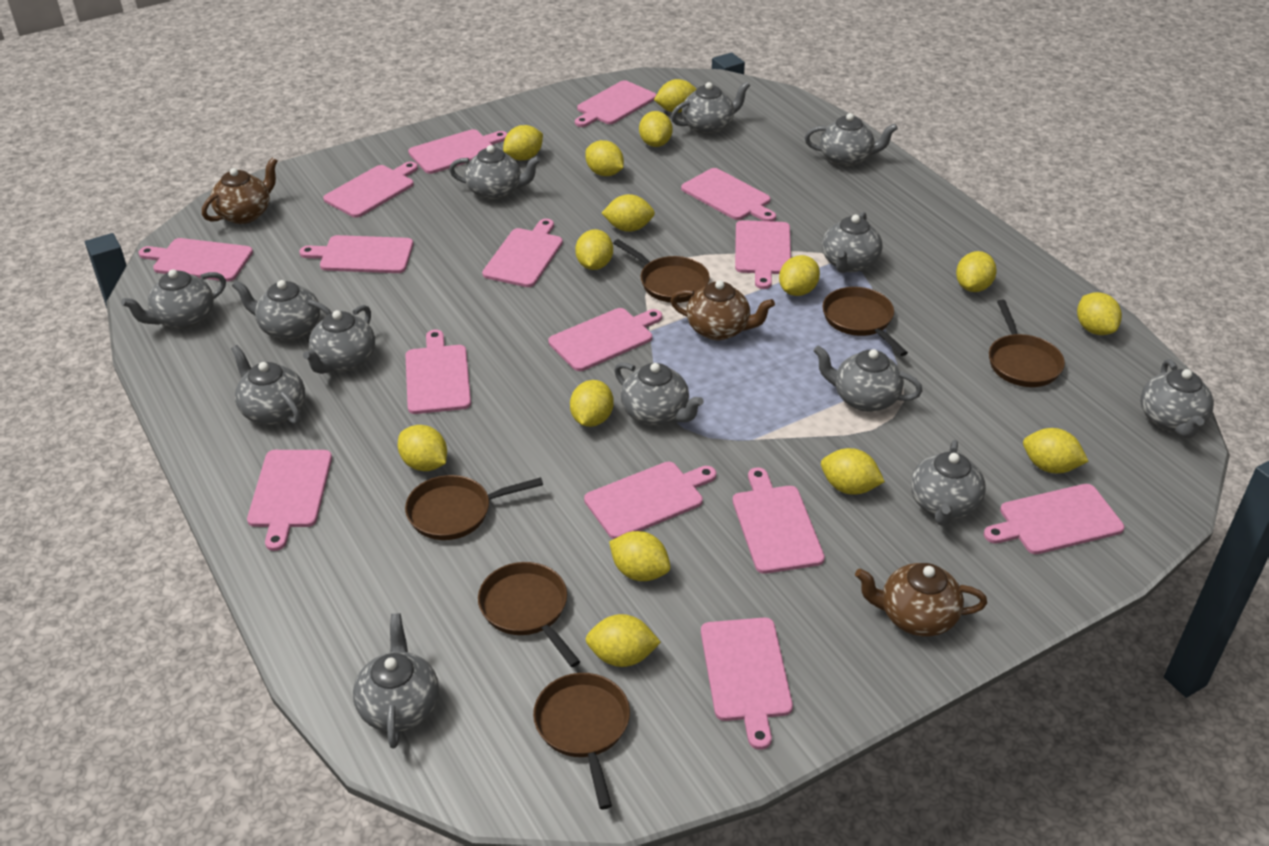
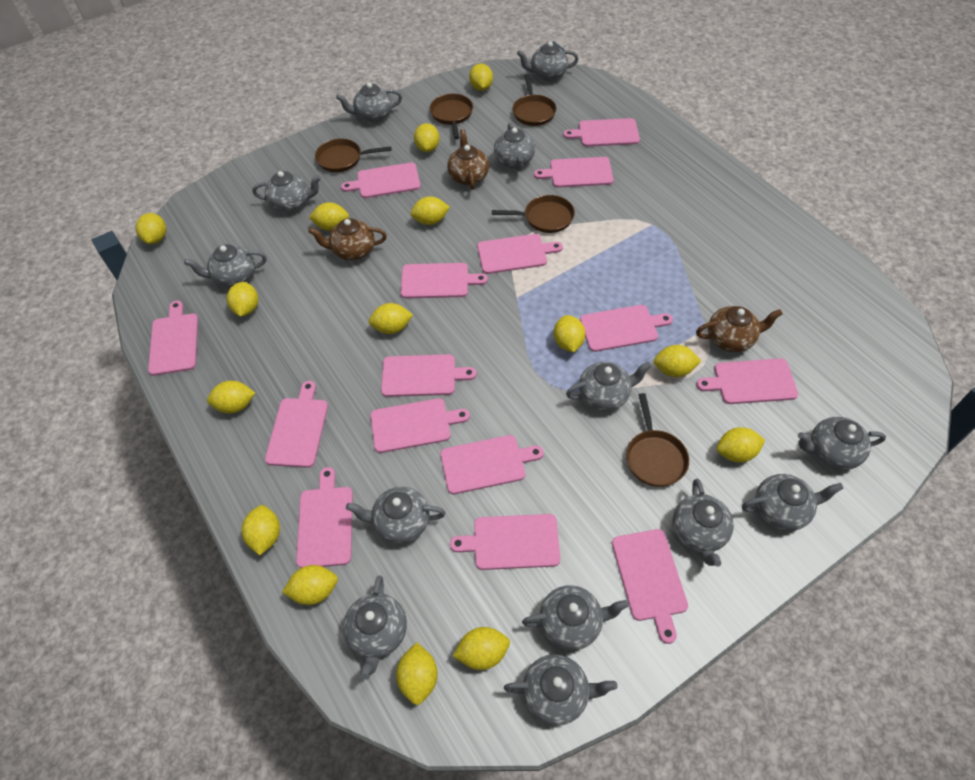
brown pan: 6 -> 5

